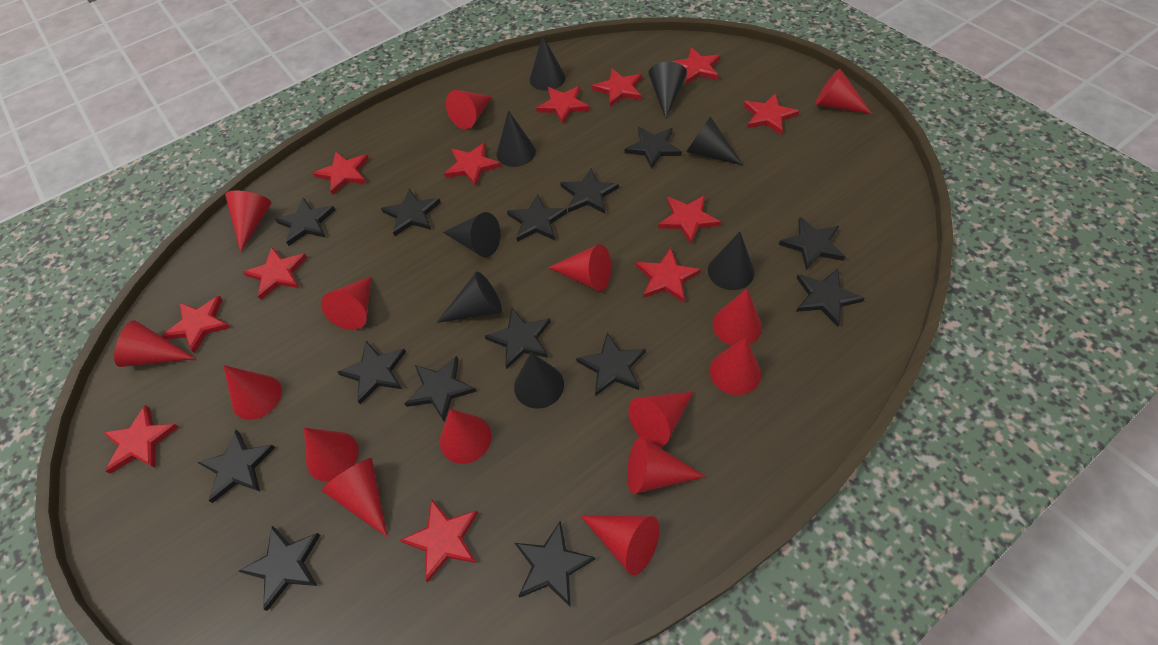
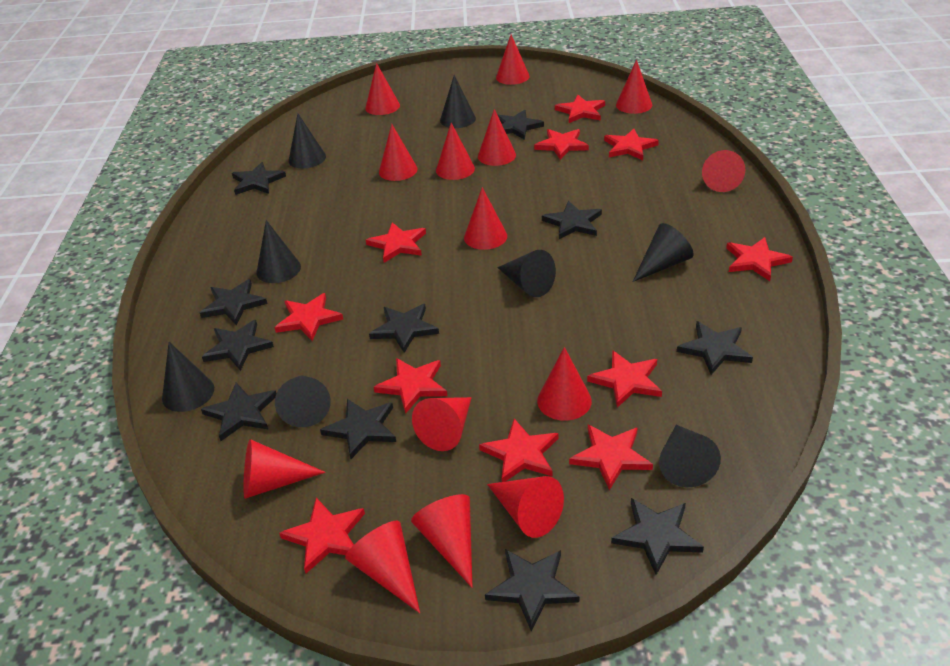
black star: 14 -> 11
red cone: 15 -> 14
red star: 12 -> 11

